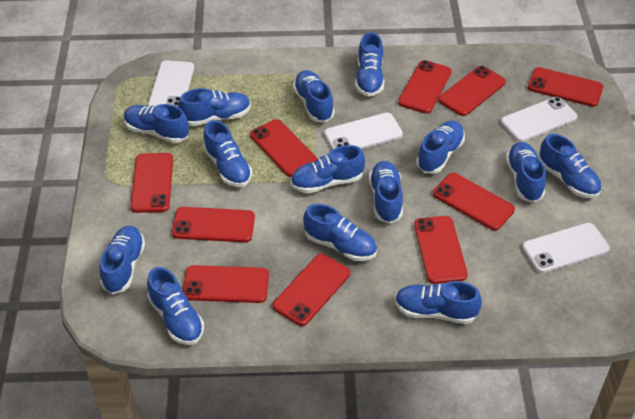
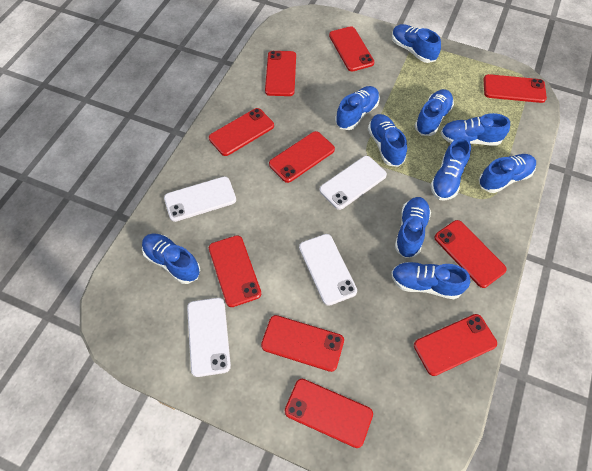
blue shoe: 14 -> 10

